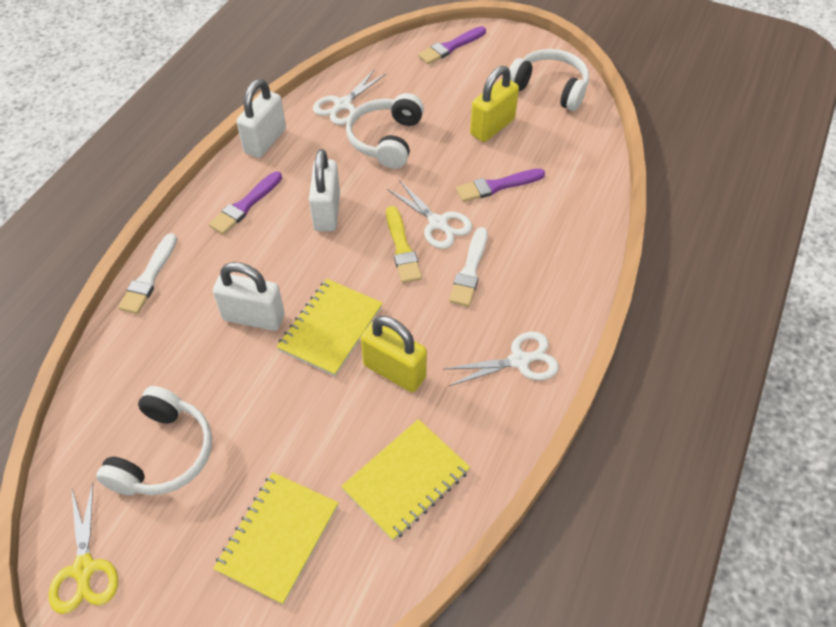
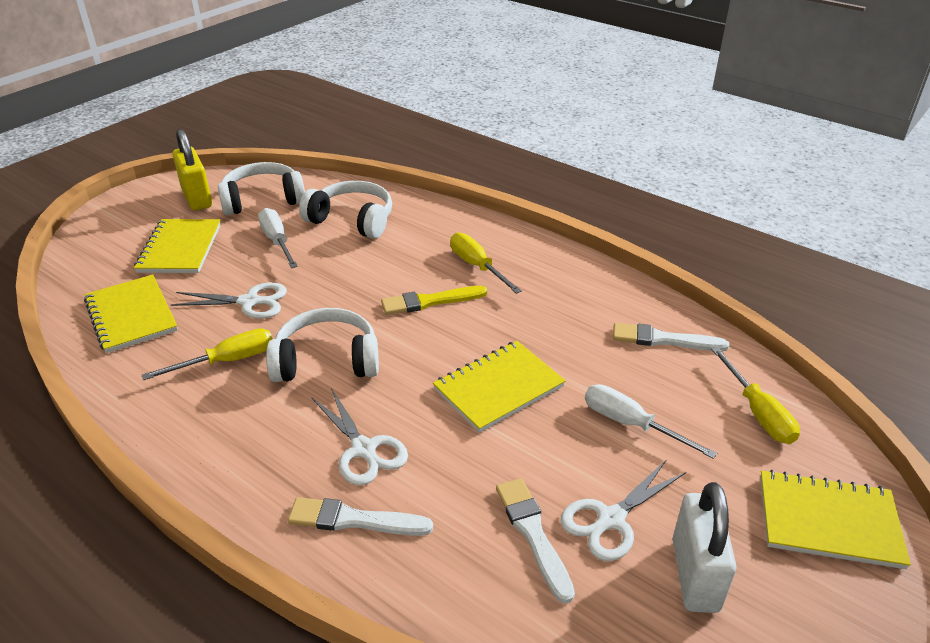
purple brush: 3 -> 0
white brush: 2 -> 3
white padlock: 3 -> 1
white screwdriver: 0 -> 2
yellow notebook: 3 -> 4
yellow padlock: 2 -> 1
yellow scissors: 1 -> 0
yellow screwdriver: 0 -> 3

